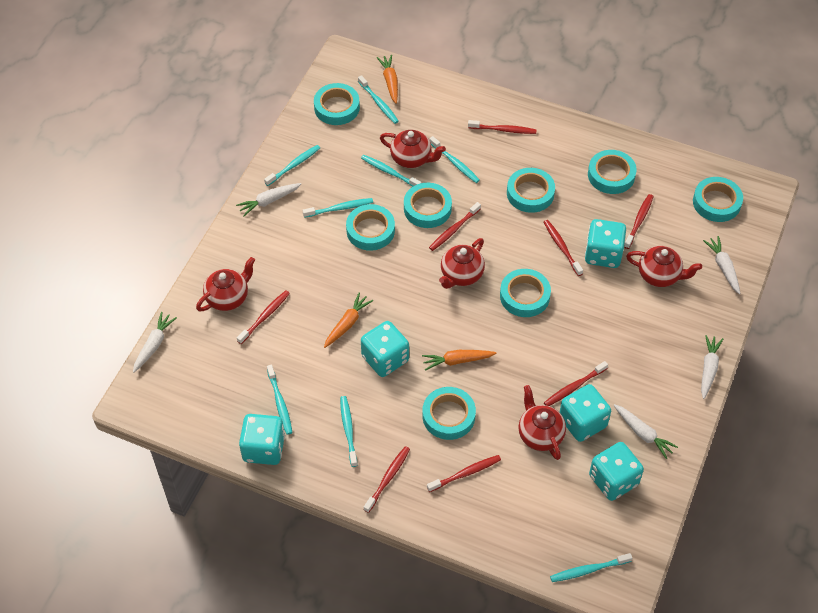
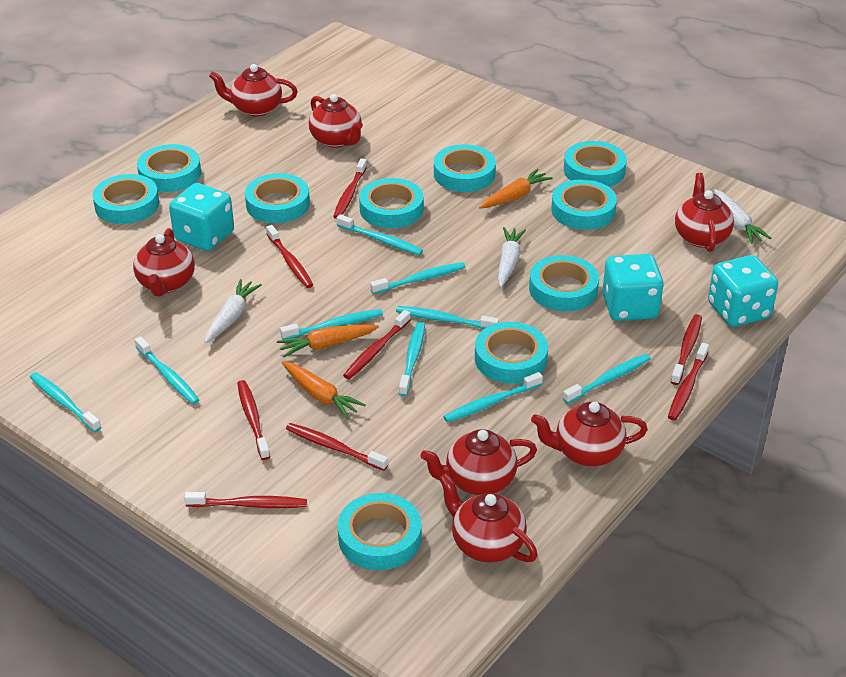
red teapot: 5 -> 7
turquoise dice: 5 -> 3
turquoise tape: 8 -> 10
turquoise toothbrush: 8 -> 9
white carrot: 5 -> 3

